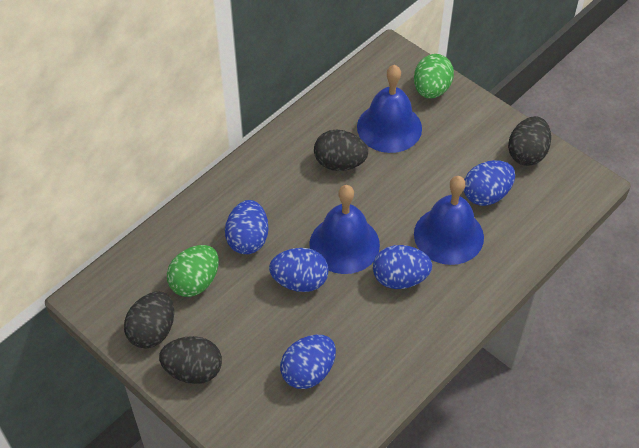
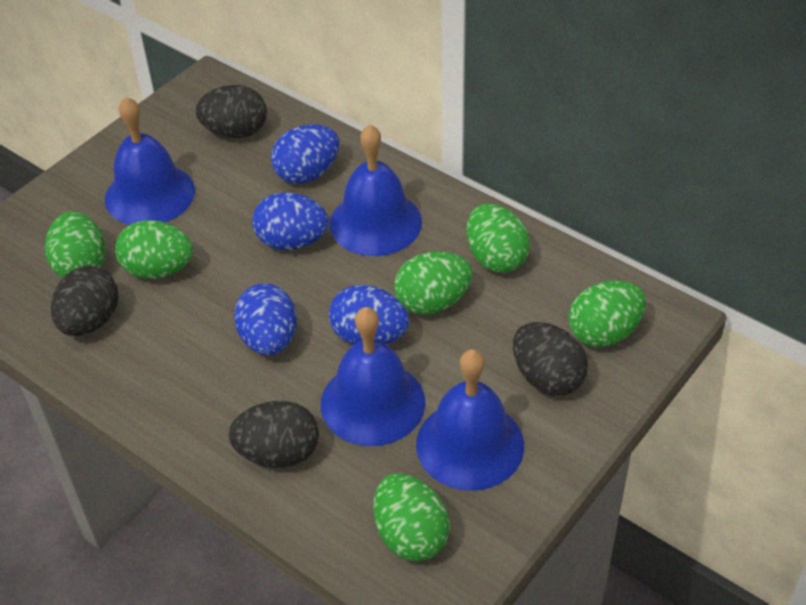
blue bell: 3 -> 4
blue egg: 5 -> 4
green egg: 2 -> 6

